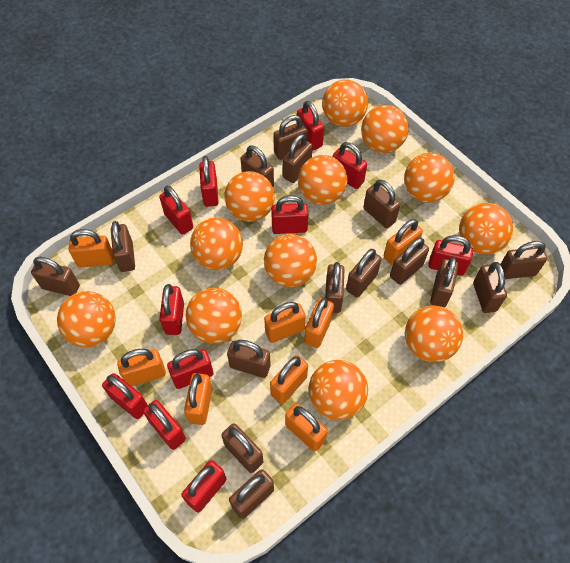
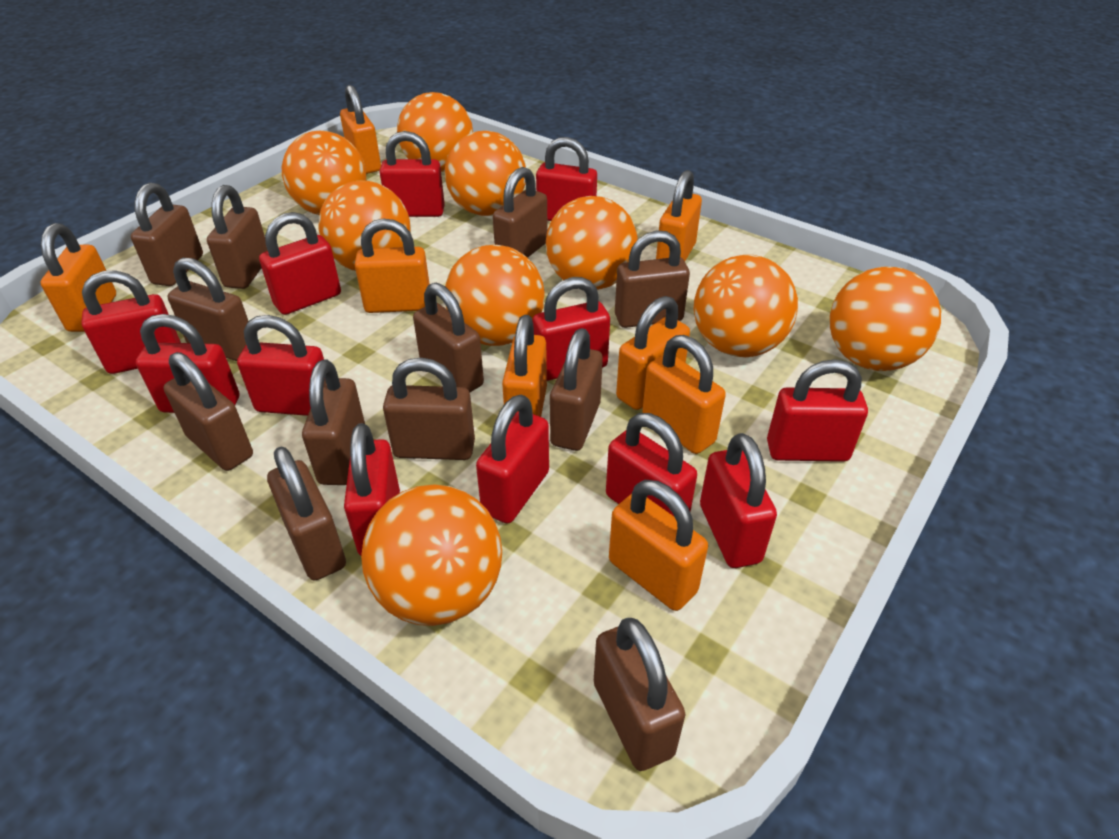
brown padlock: 15 -> 12
orange ball: 12 -> 9
red padlock: 11 -> 12

